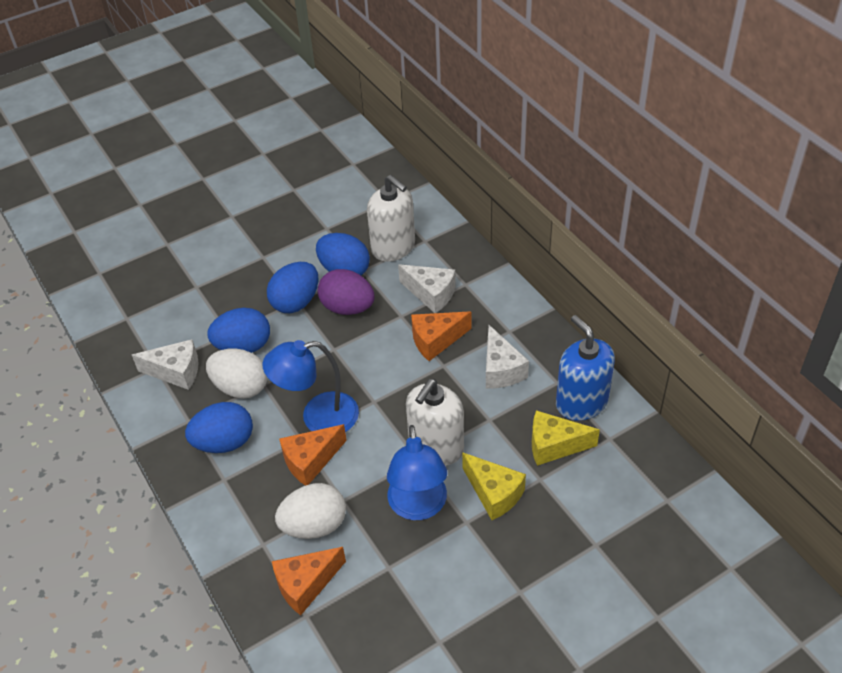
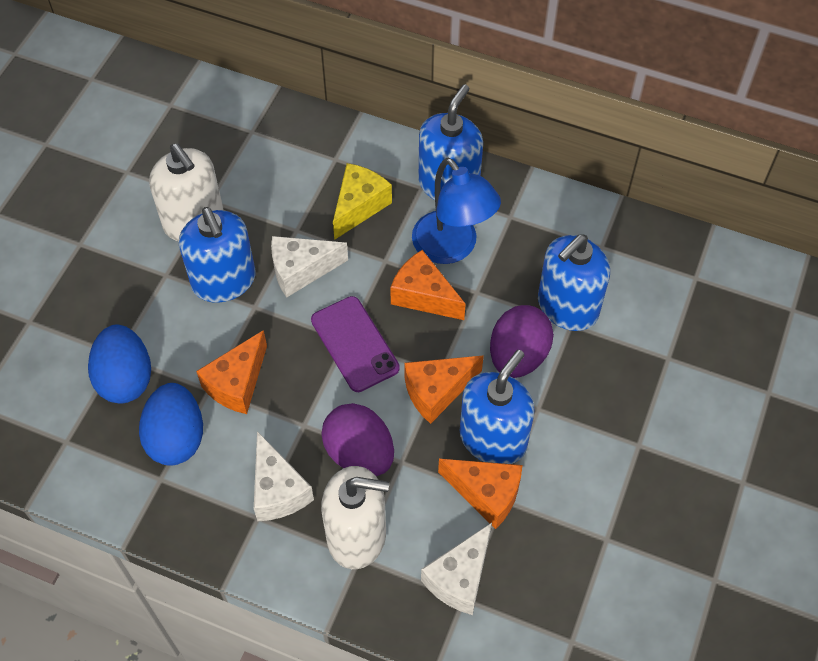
blue egg: 4 -> 2
blue lamp: 2 -> 1
blue soap dispenser: 1 -> 4
orange cheese: 3 -> 4
purple egg: 1 -> 2
purple phone: 0 -> 1
white egg: 2 -> 0
yellow cheese: 2 -> 1

